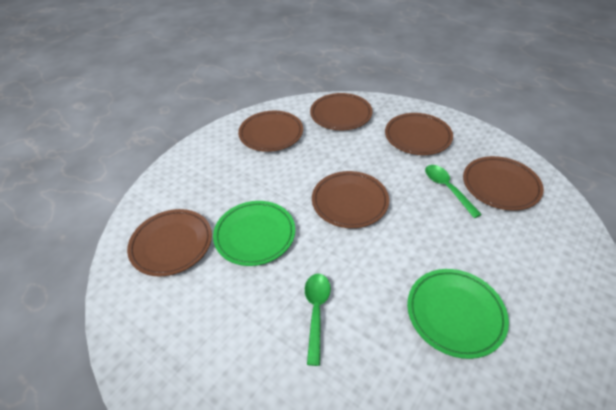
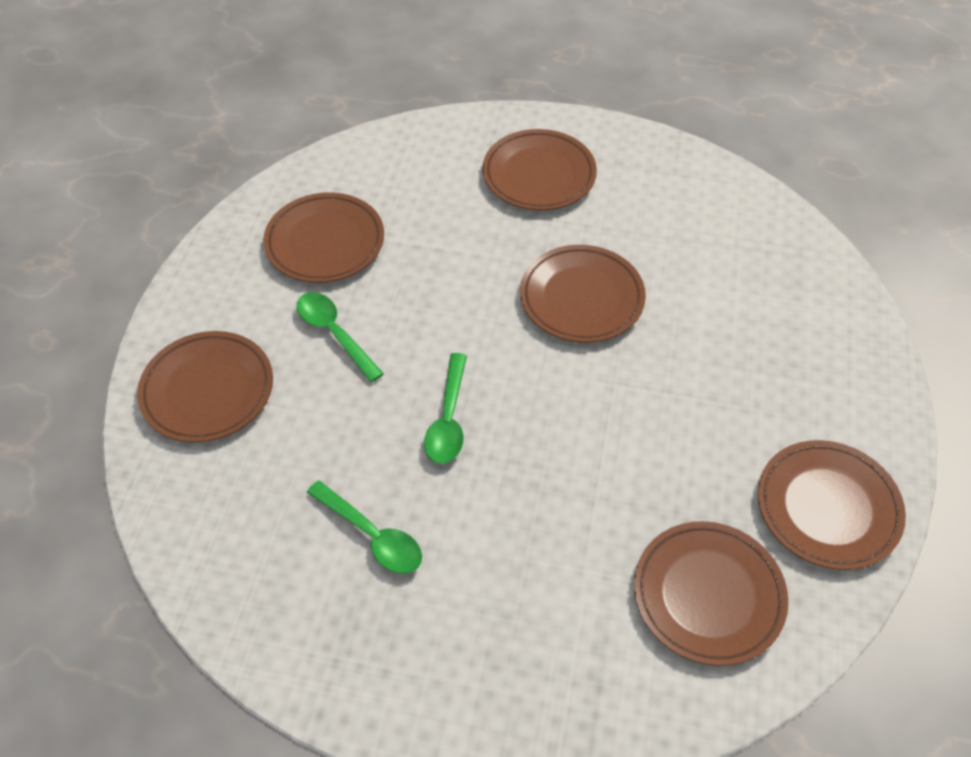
green plate: 2 -> 0
green spoon: 2 -> 3

